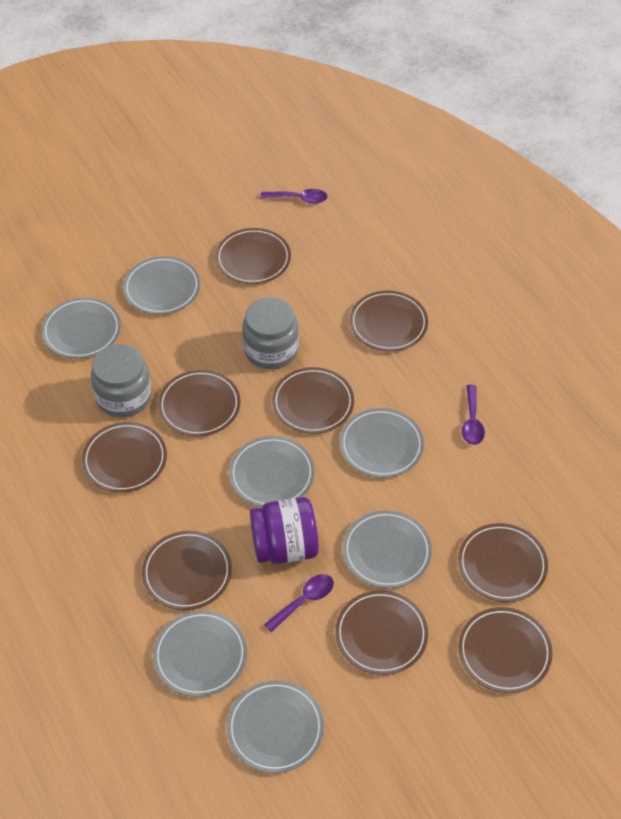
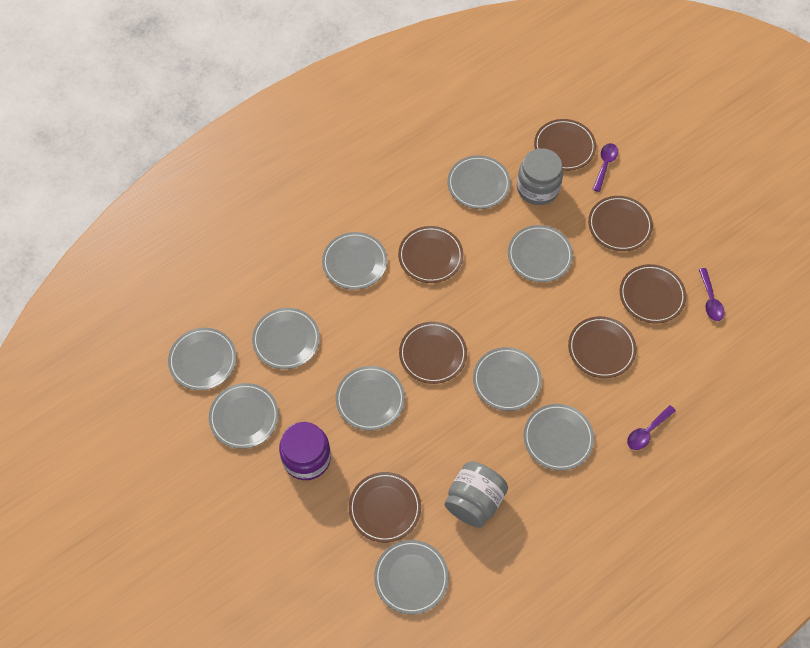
brown plate: 9 -> 7
grey plate: 7 -> 10

